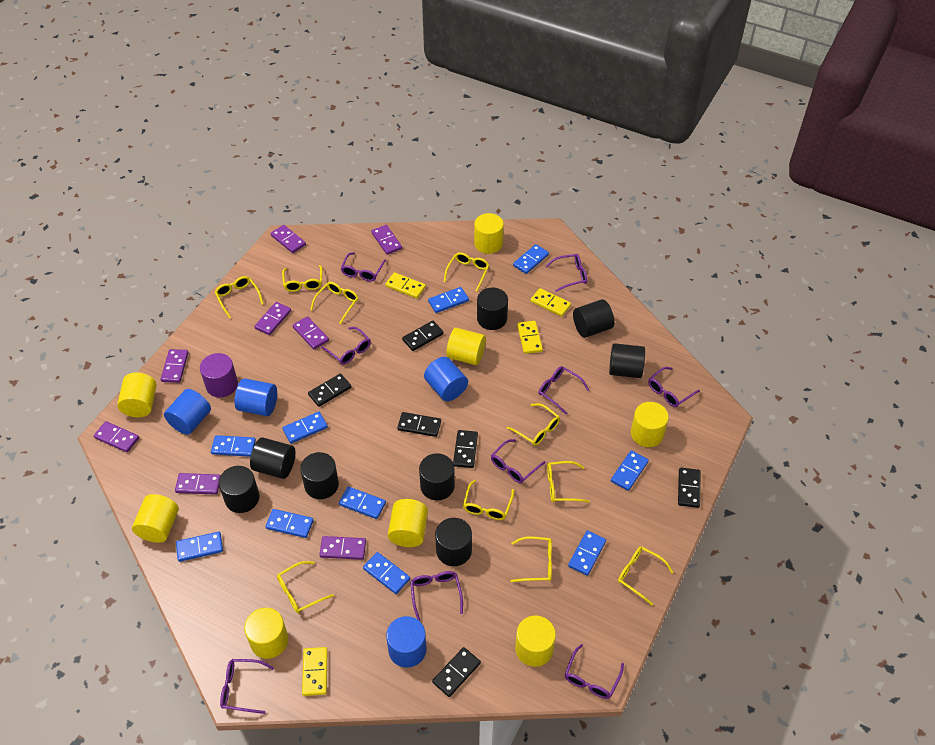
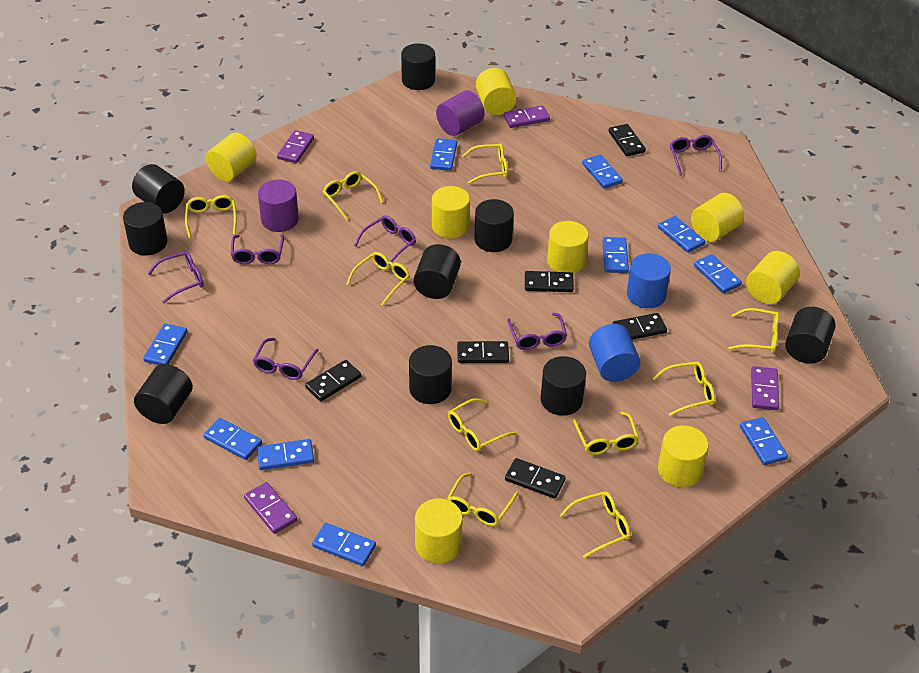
black cylinder: 8 -> 9
blue cylinder: 4 -> 2
purple cylinder: 1 -> 2
purple domino: 8 -> 4
purple glasses: 9 -> 6
yellow domino: 4 -> 0

